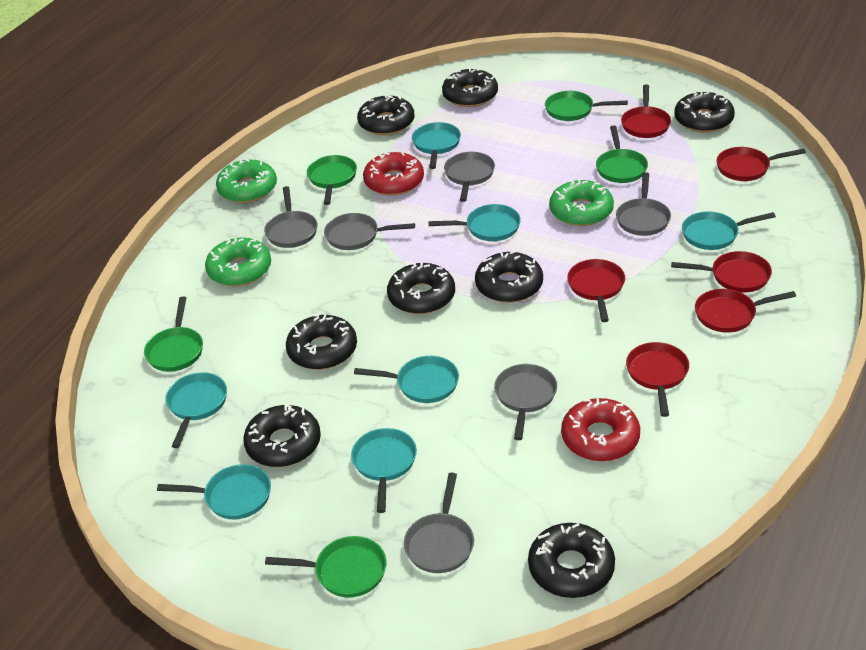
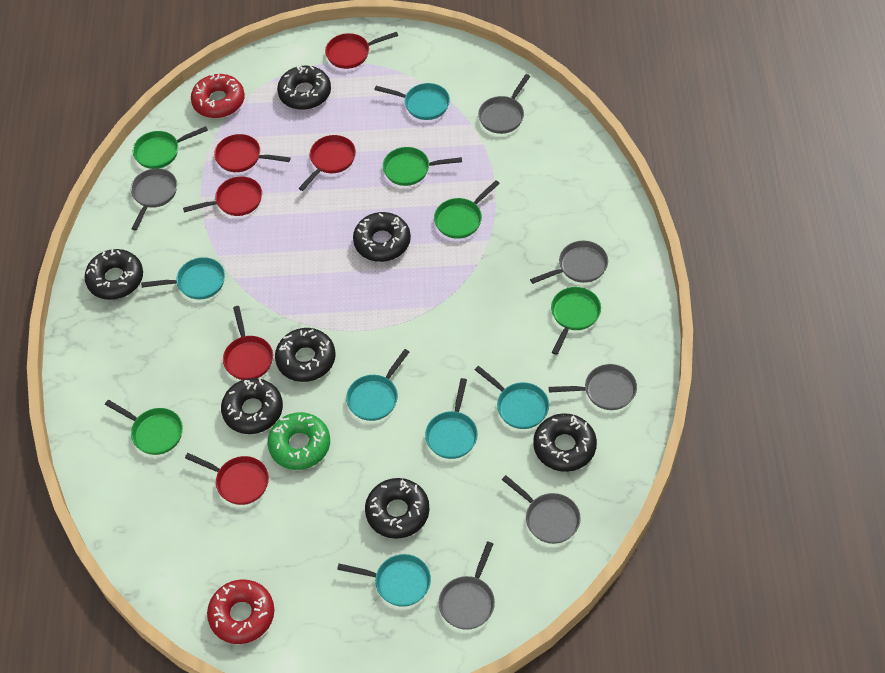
black donut: 8 -> 7
green donut: 3 -> 1
turquoise pan: 7 -> 6

